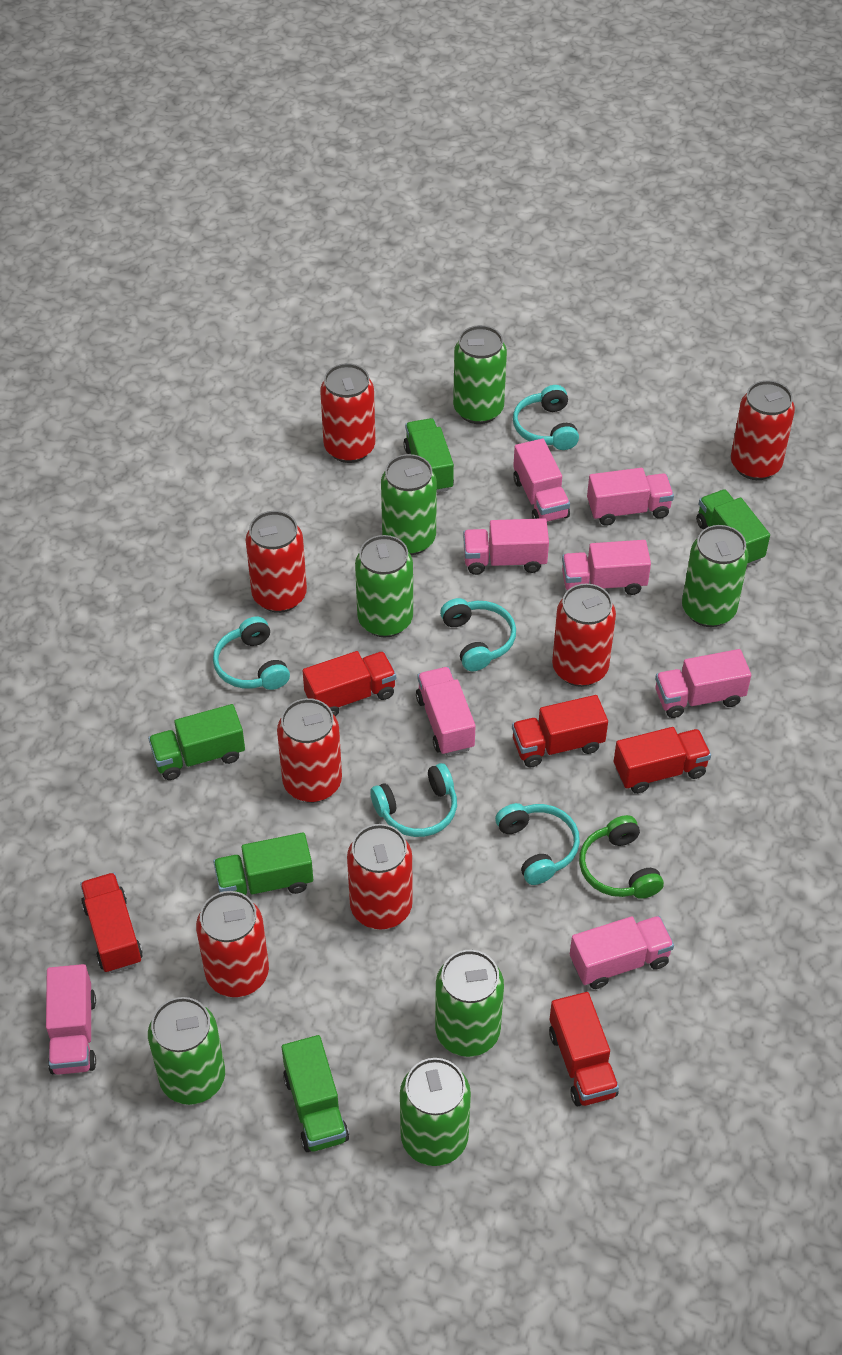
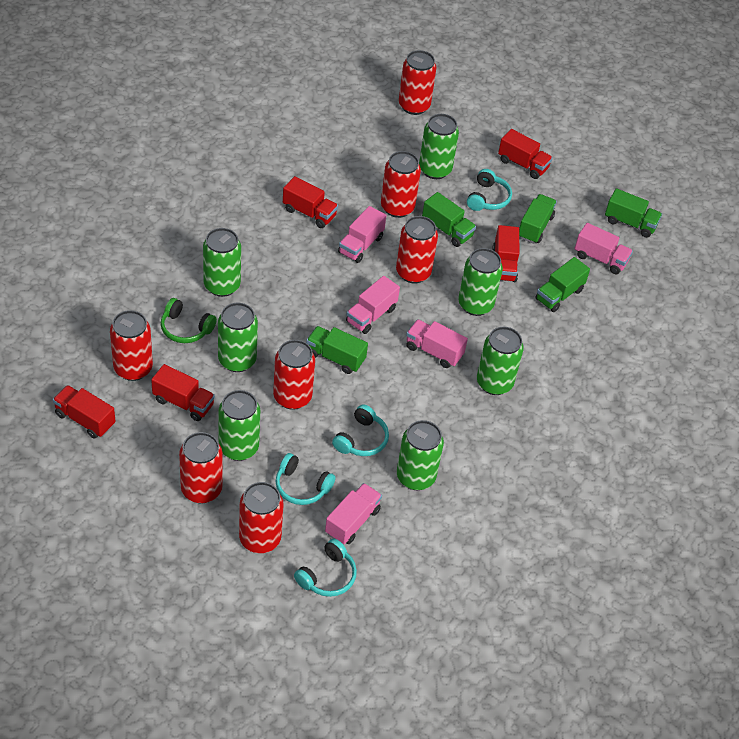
pink truck: 8 -> 5
turquoise headphones: 5 -> 4

